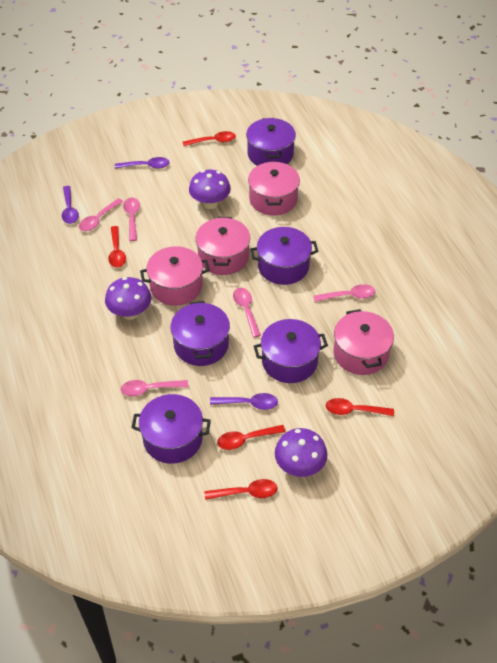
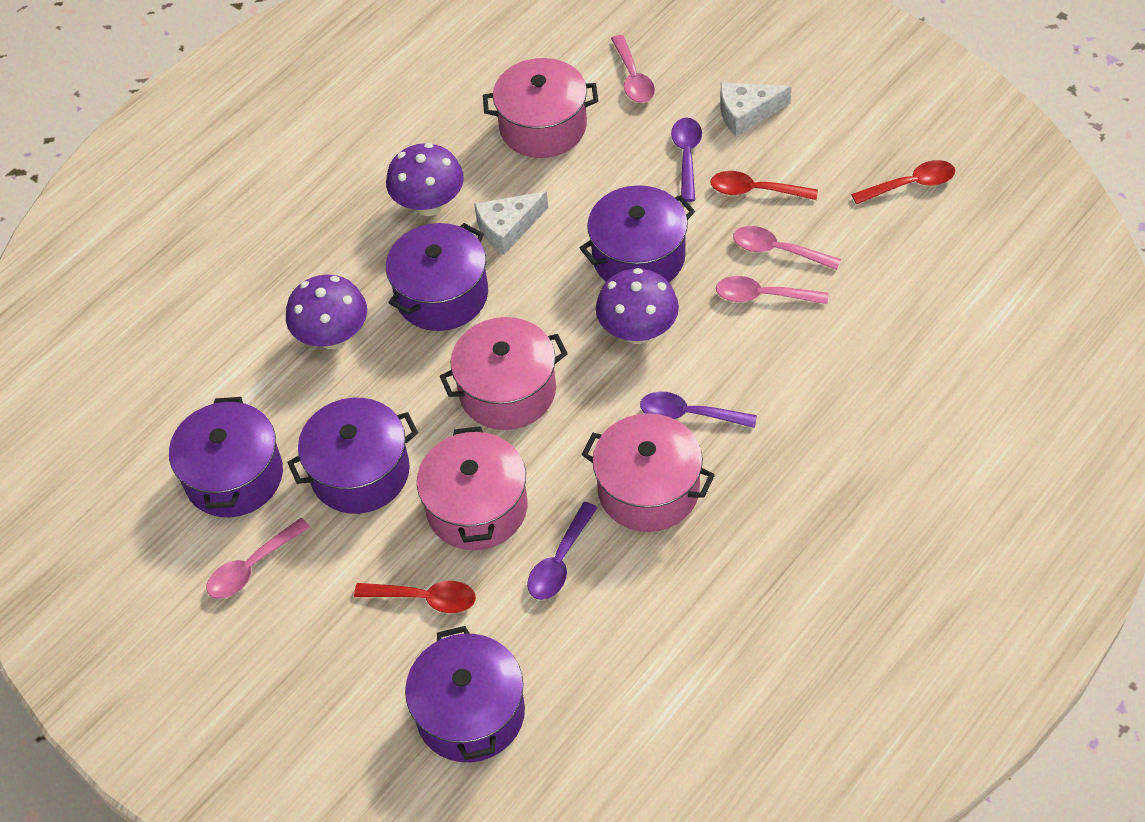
pink spoon: 5 -> 4
red spoon: 5 -> 3
white cheese: 0 -> 2

